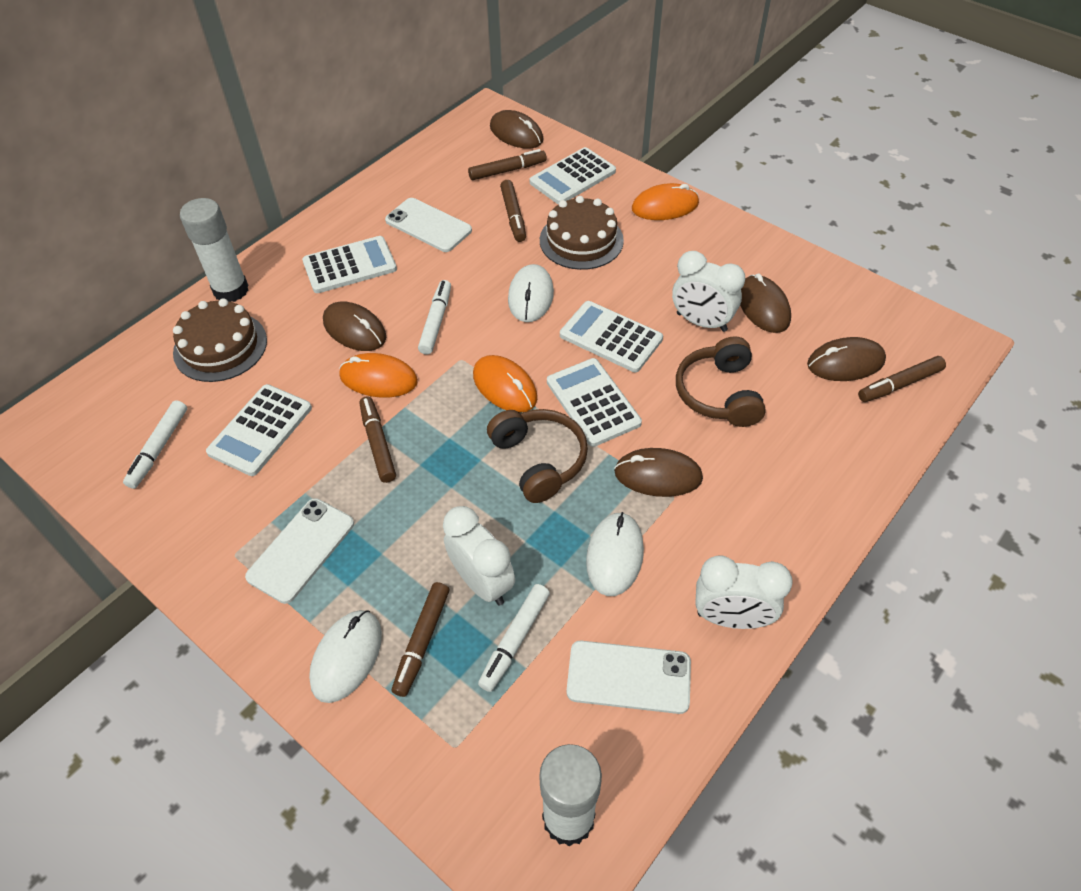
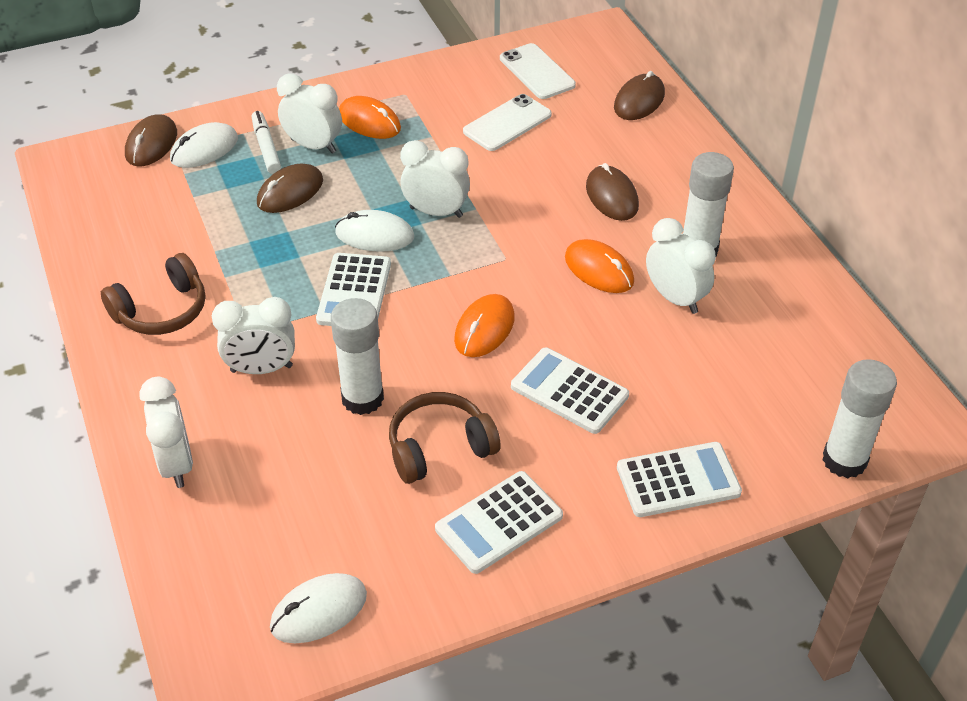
brown cake: 2 -> 0
brown marker: 5 -> 0
brown mouse: 5 -> 4
white calculator: 5 -> 4
white clock: 3 -> 5
white glue stick: 2 -> 3
white marker: 3 -> 1
white phone: 3 -> 2

